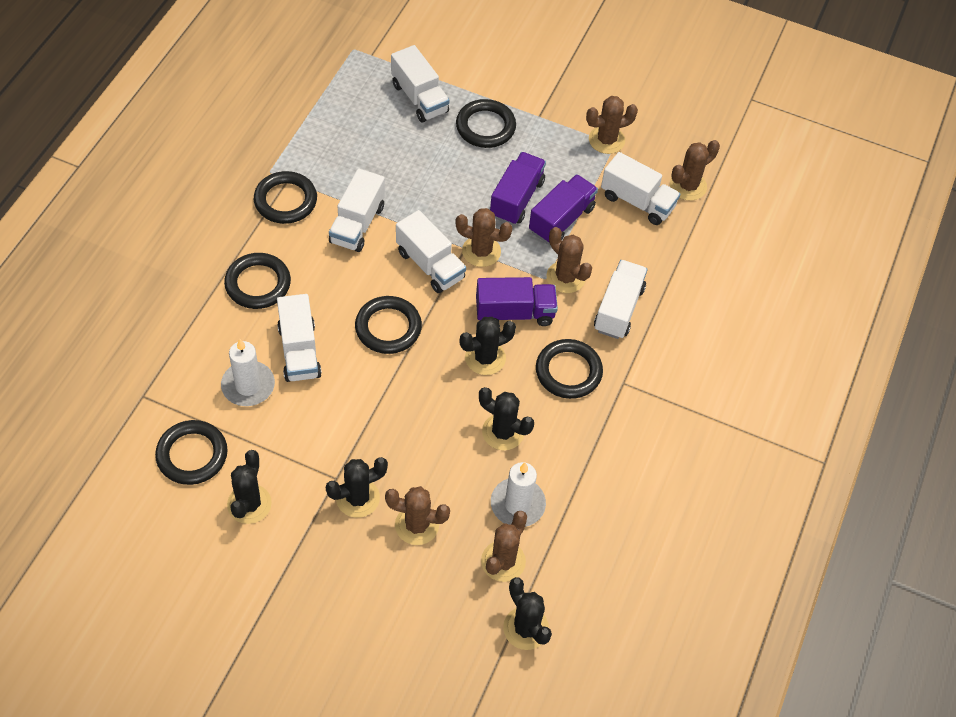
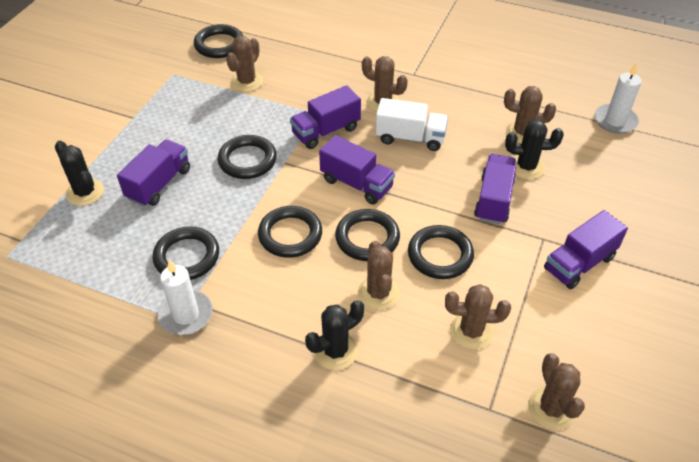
black cactus: 5 -> 3
purple truck: 3 -> 5
white truck: 6 -> 1

